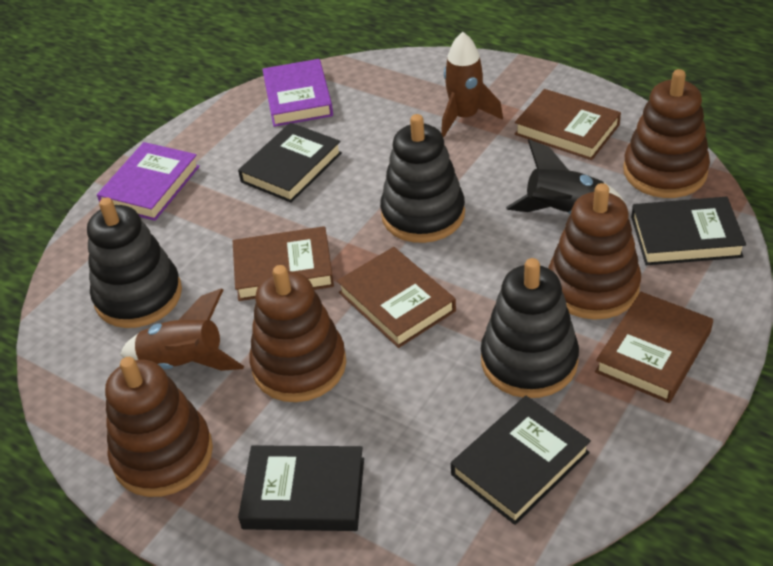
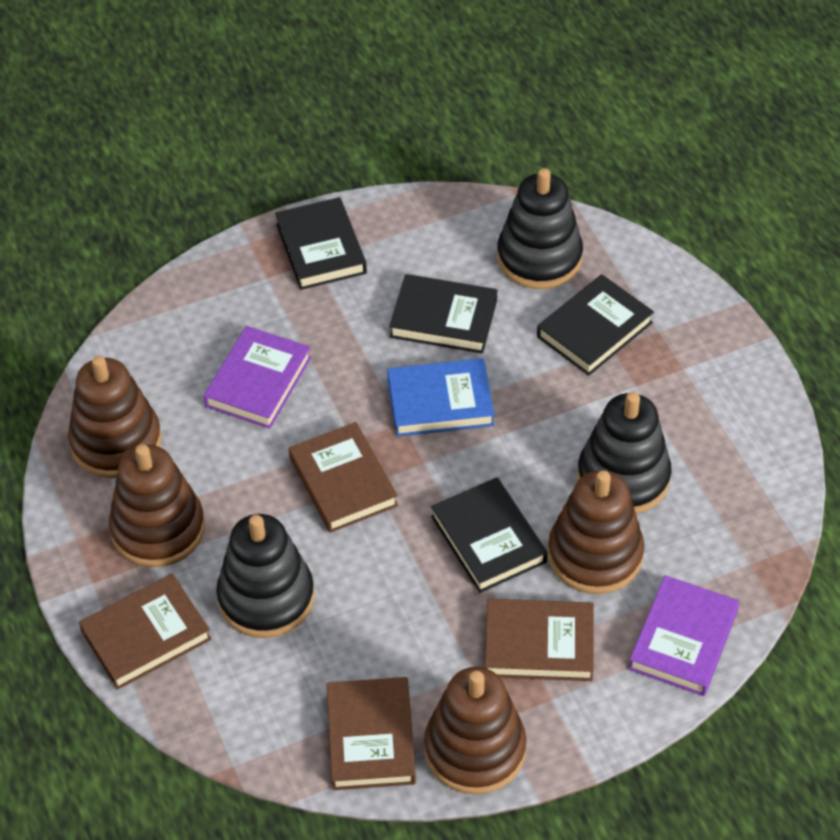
black rocket: 1 -> 0
blue book: 0 -> 1
brown rocket: 2 -> 0

